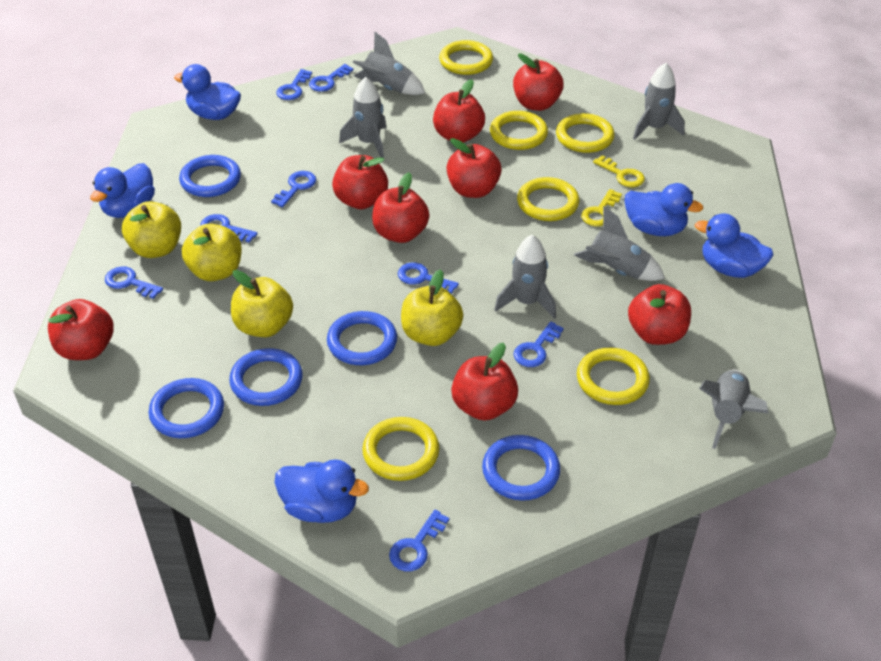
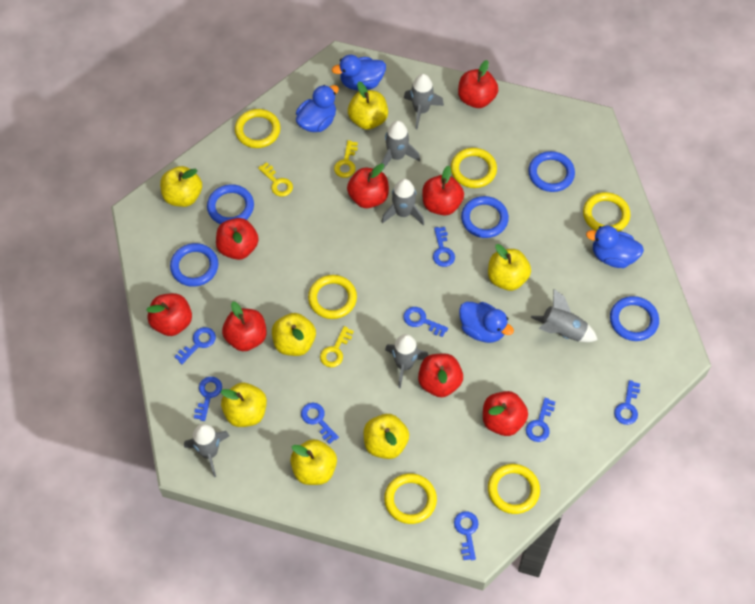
blue duck: 5 -> 4
yellow apple: 4 -> 7
yellow key: 2 -> 3

